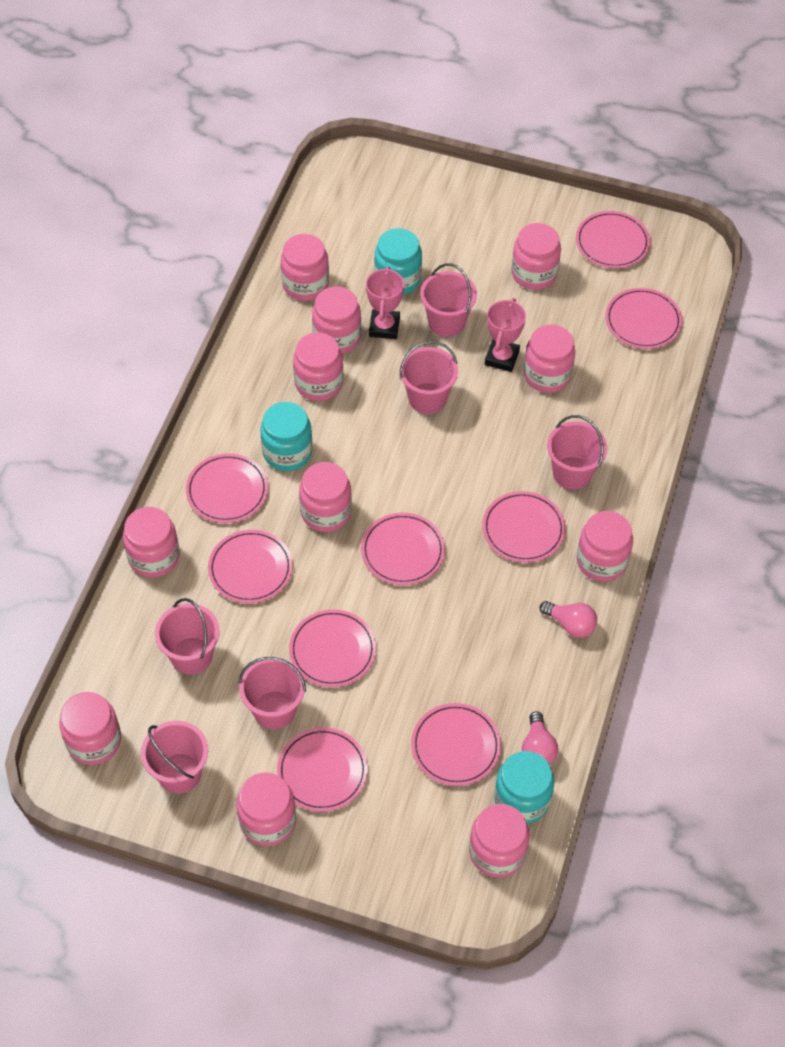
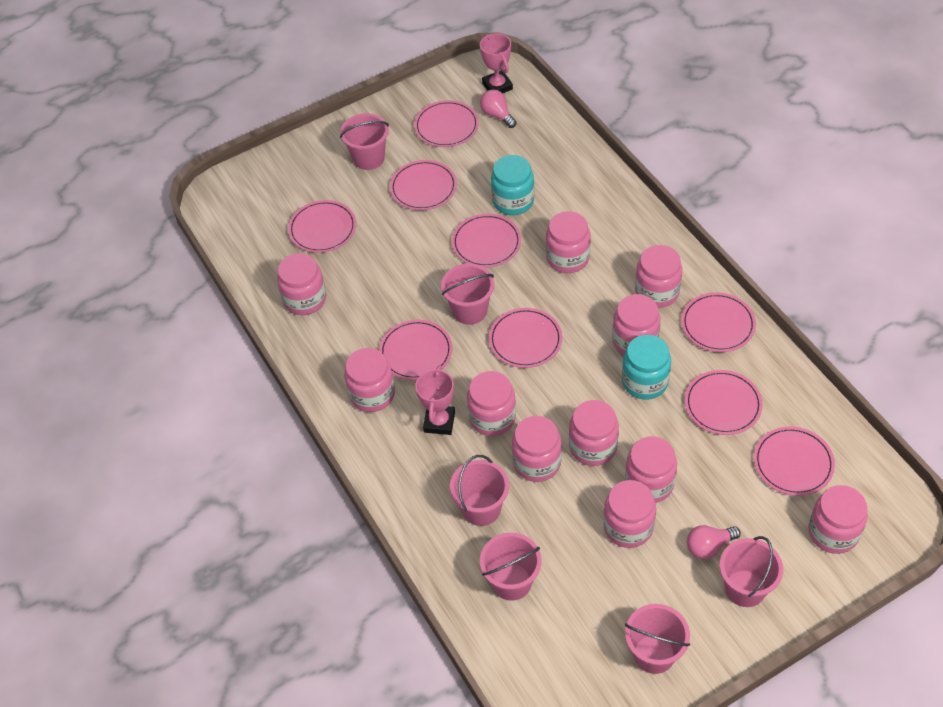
turquoise jar: 3 -> 2

